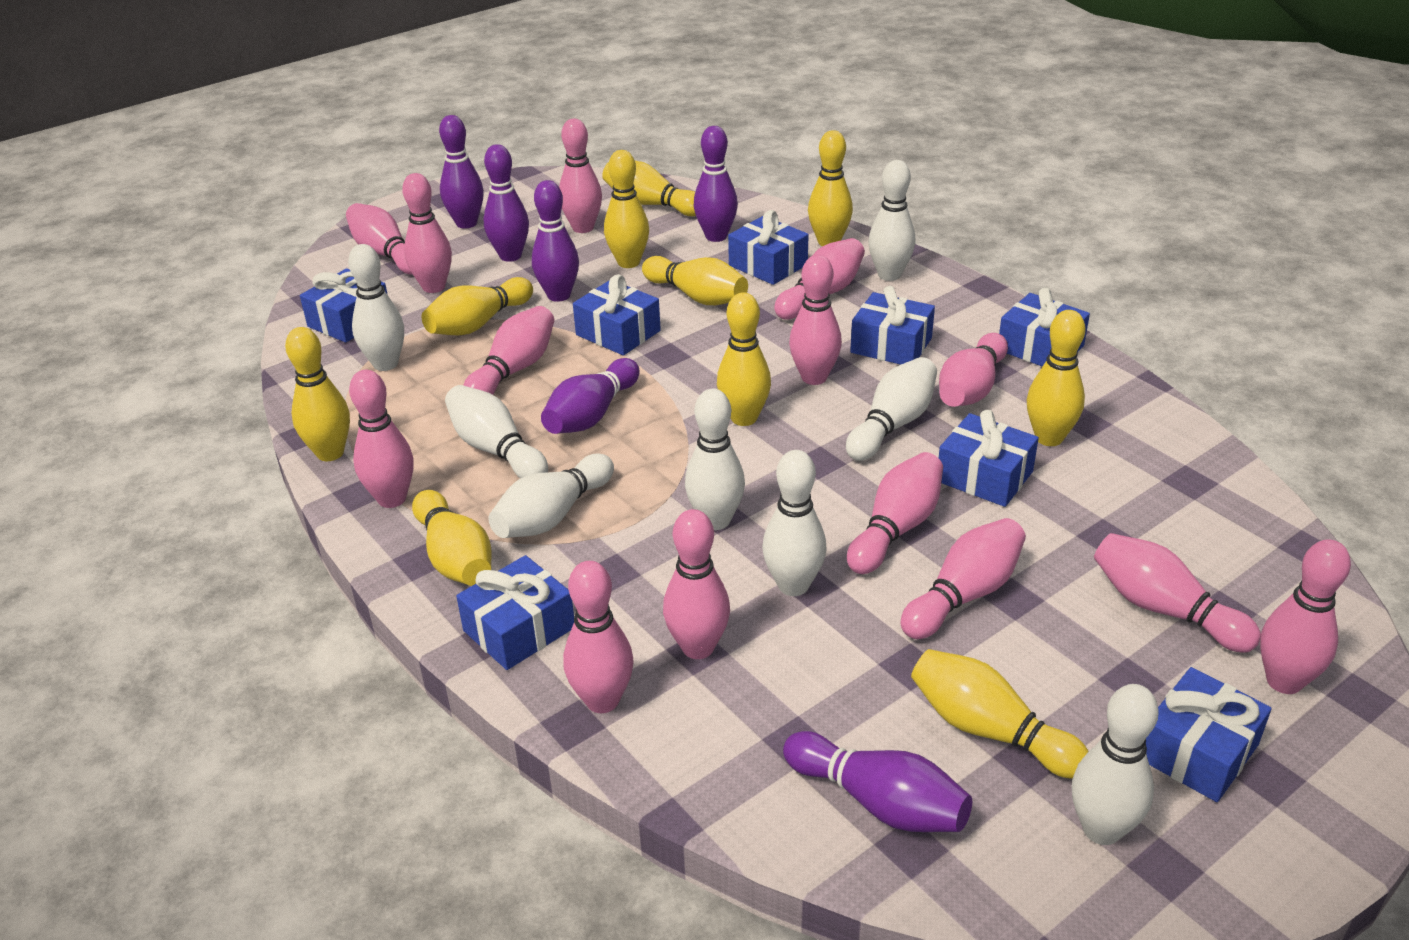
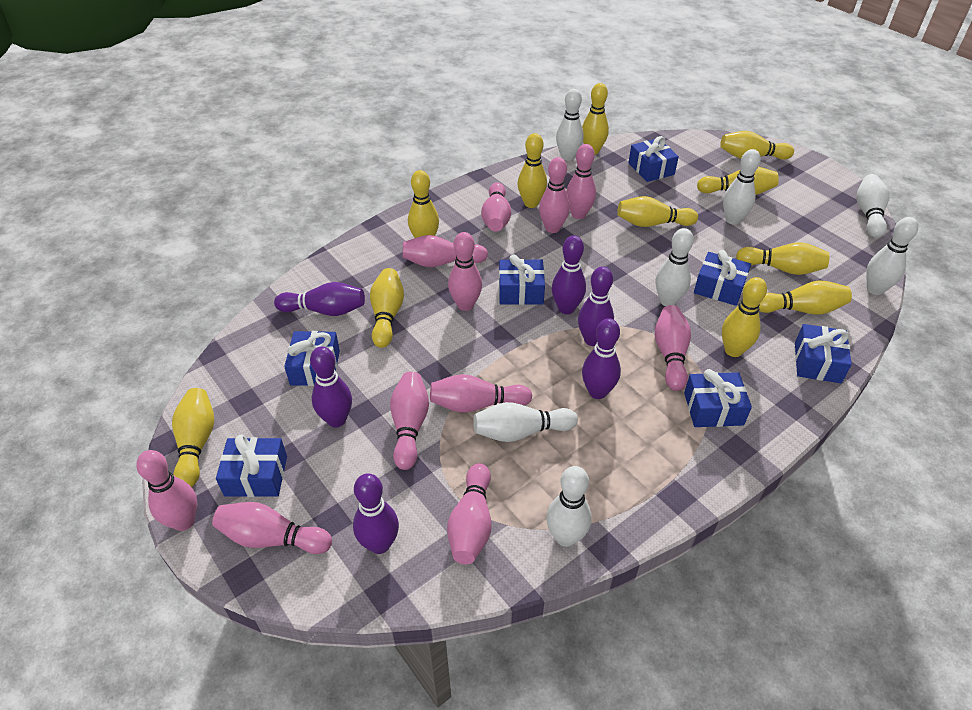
blue gift: 8 -> 7
pink bowling pin: 14 -> 11
white bowling pin: 8 -> 7
yellow bowling pin: 10 -> 11

